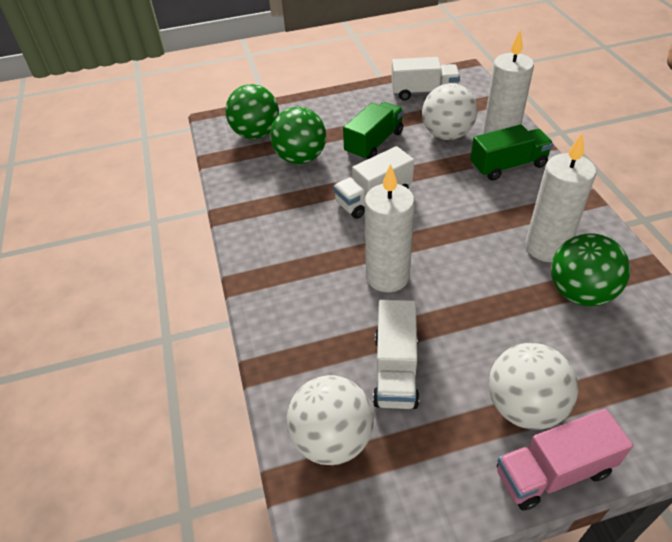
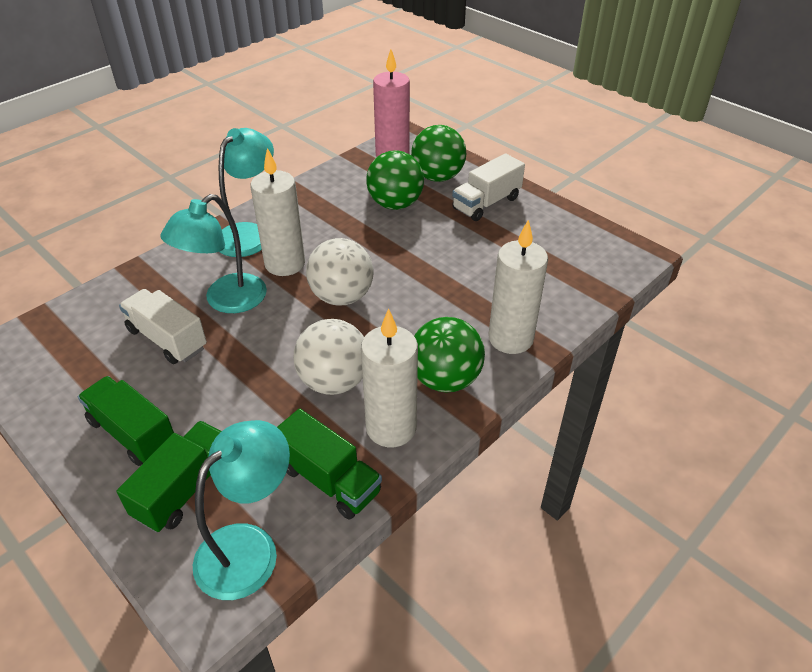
green truck: 2 -> 3
pink candle: 0 -> 1
pink truck: 1 -> 0
turquoise lamp: 0 -> 3
white ball: 3 -> 2
white truck: 3 -> 2

